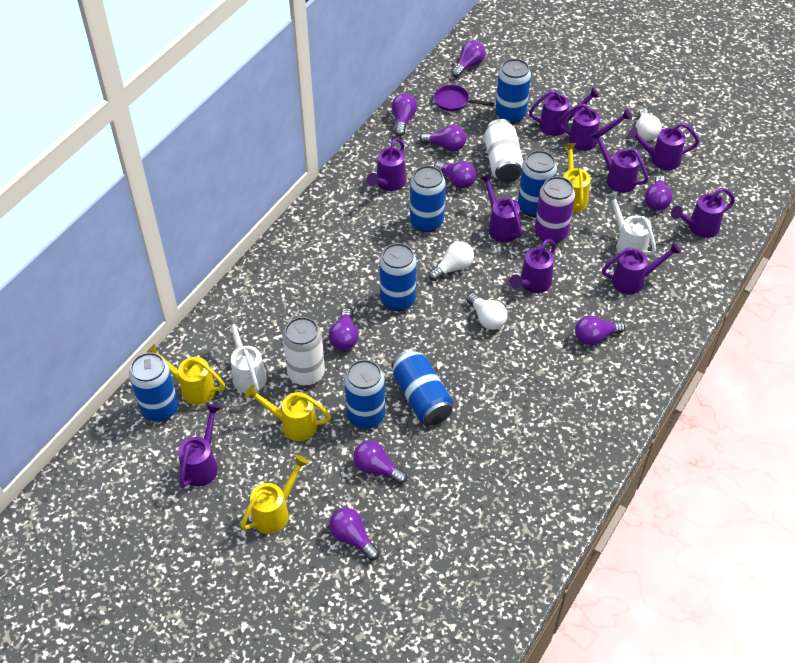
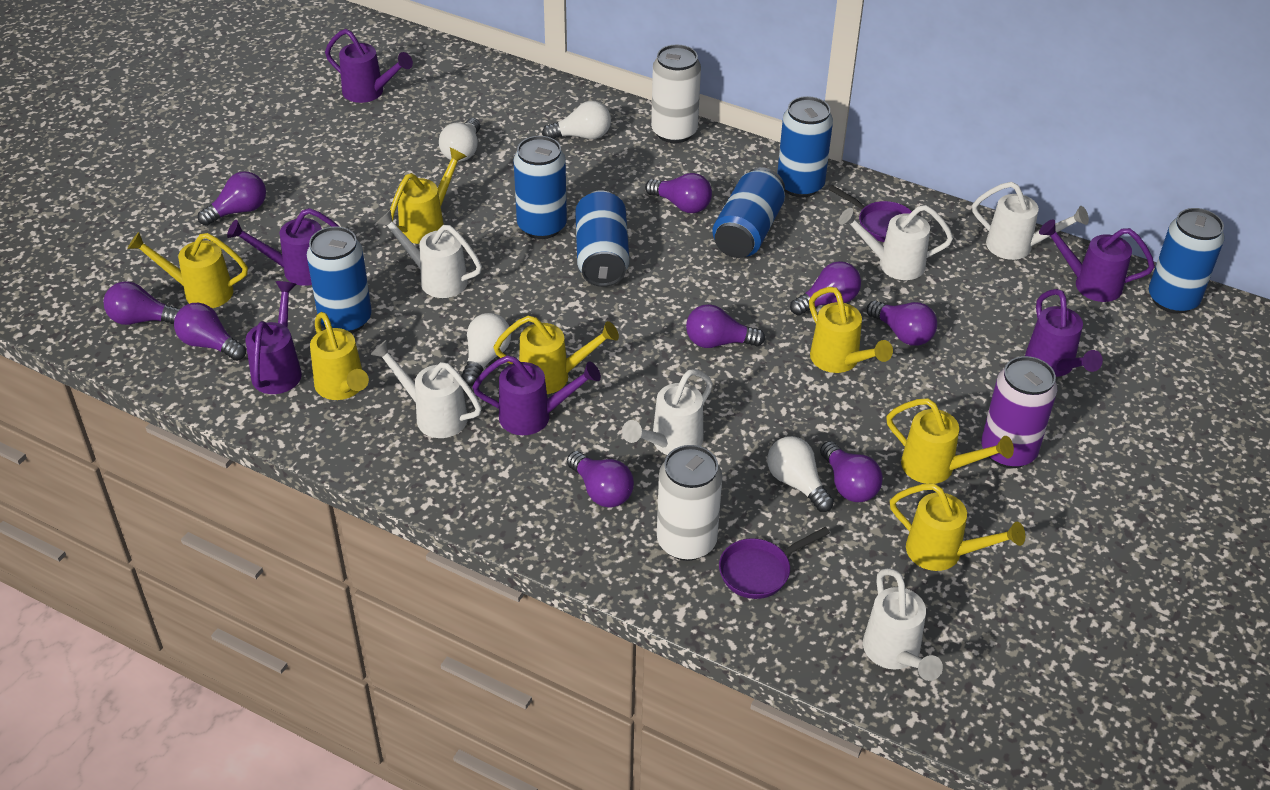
blue can: 7 -> 6
purple pan: 1 -> 2
purple watering can: 10 -> 6
white light bulb: 3 -> 4
white watering can: 2 -> 6
yellow watering can: 4 -> 7

